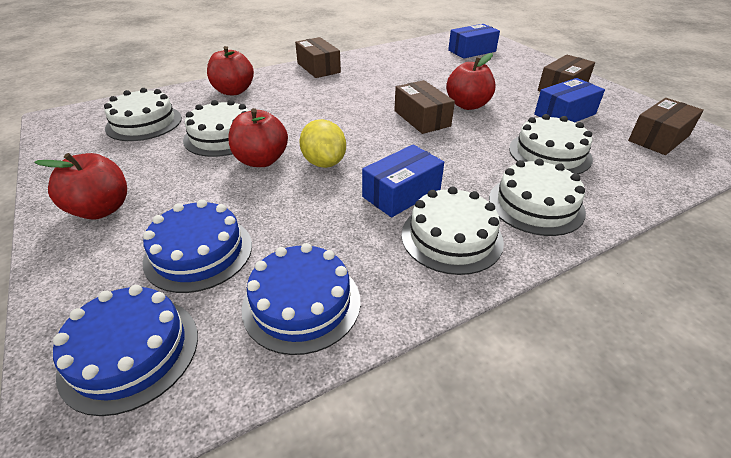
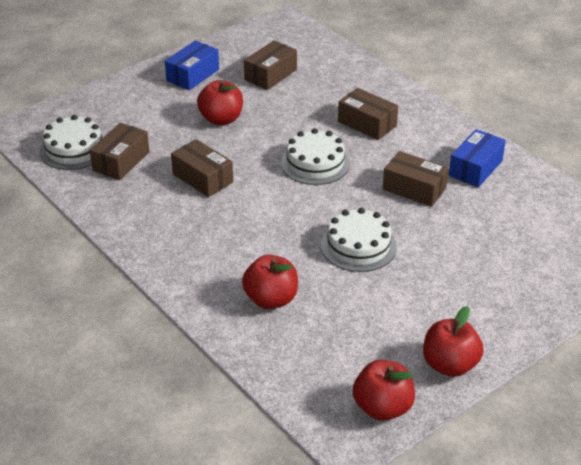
blue box: 3 -> 2
blue cake: 3 -> 0
brown box: 4 -> 5
white cake: 5 -> 3
yellow lemon: 1 -> 0

